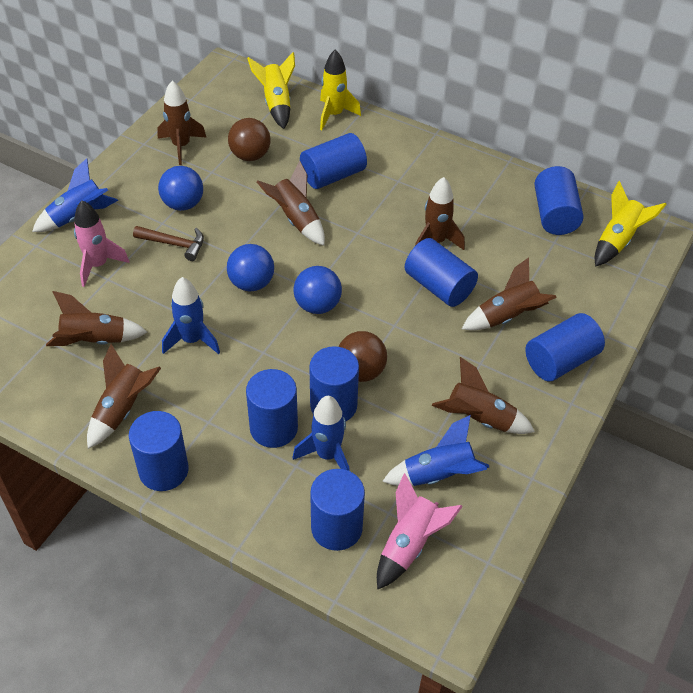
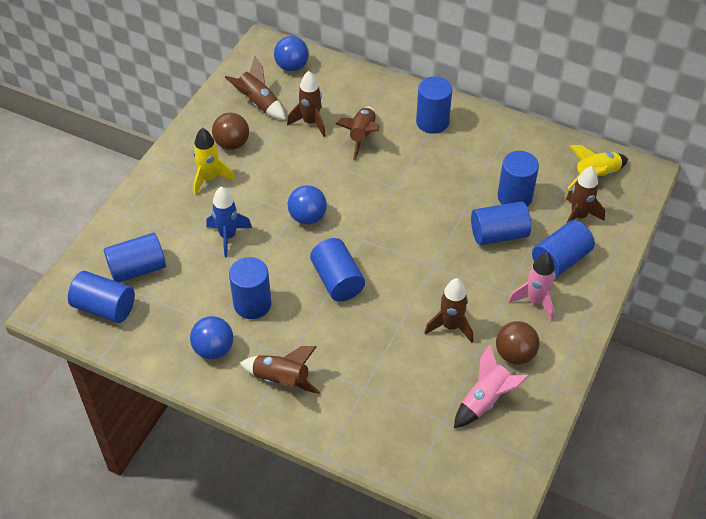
blue rocket: 4 -> 1
brown hammer: 1 -> 0
brown rocket: 7 -> 6
yellow rocket: 3 -> 2

